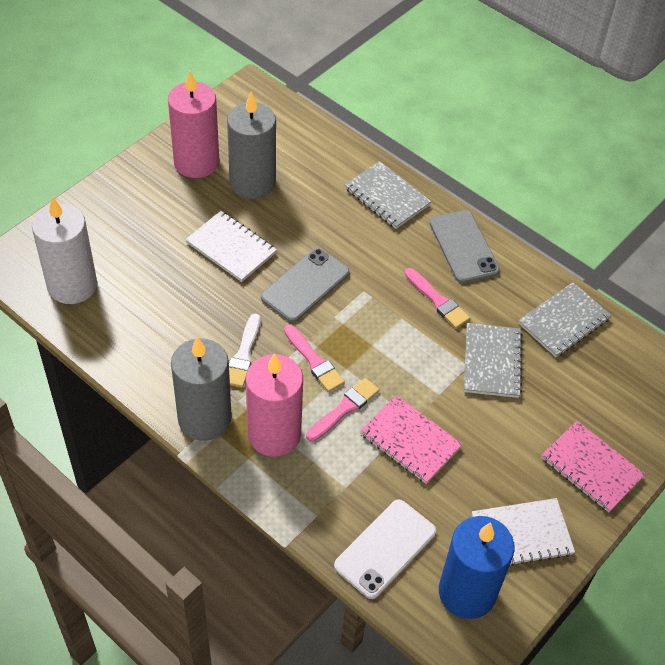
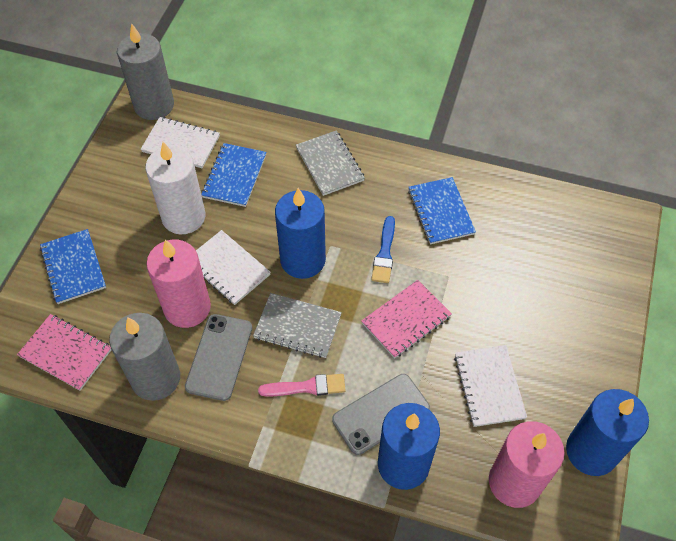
blue brush: 0 -> 1
blue candle: 1 -> 3
blue notebook: 0 -> 3
grey notebook: 3 -> 2
pink brush: 3 -> 1
white brush: 1 -> 0
white notebook: 2 -> 3
white phone: 1 -> 0

